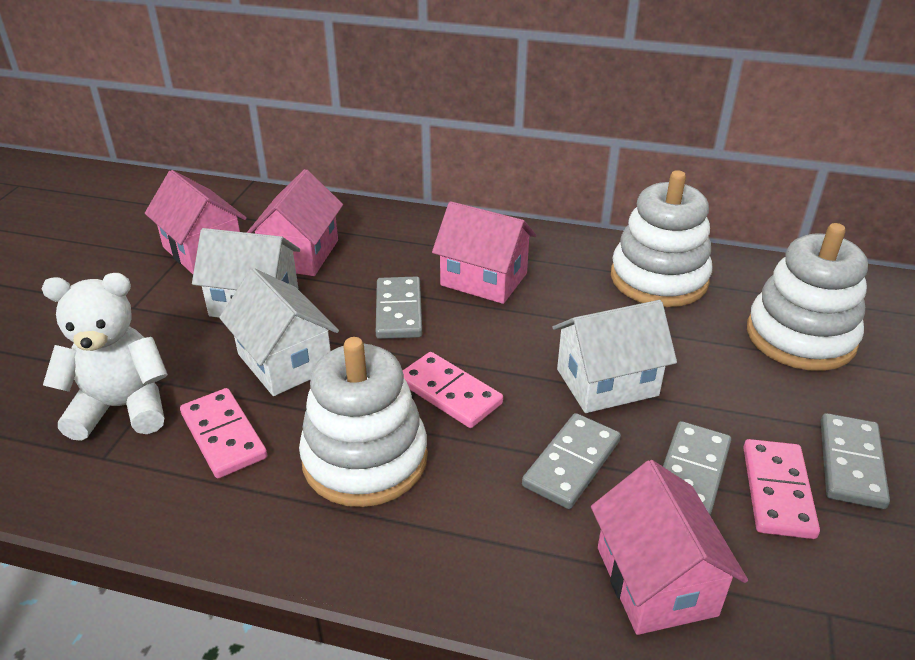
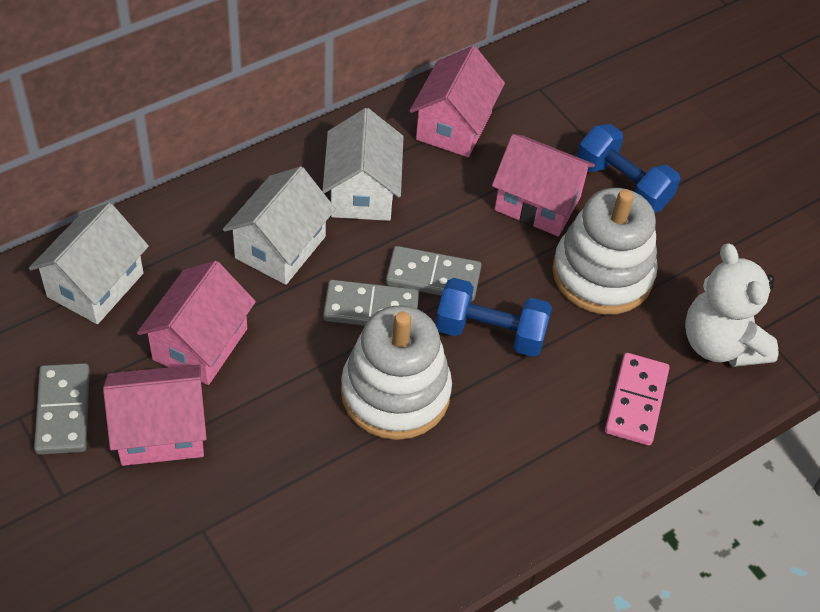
blue dumbbell: 0 -> 2
grey domino: 4 -> 3
pink domino: 3 -> 1
white stacking toy: 3 -> 2

